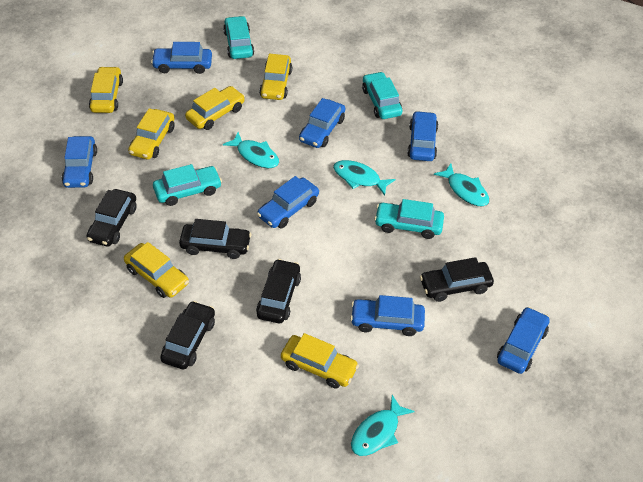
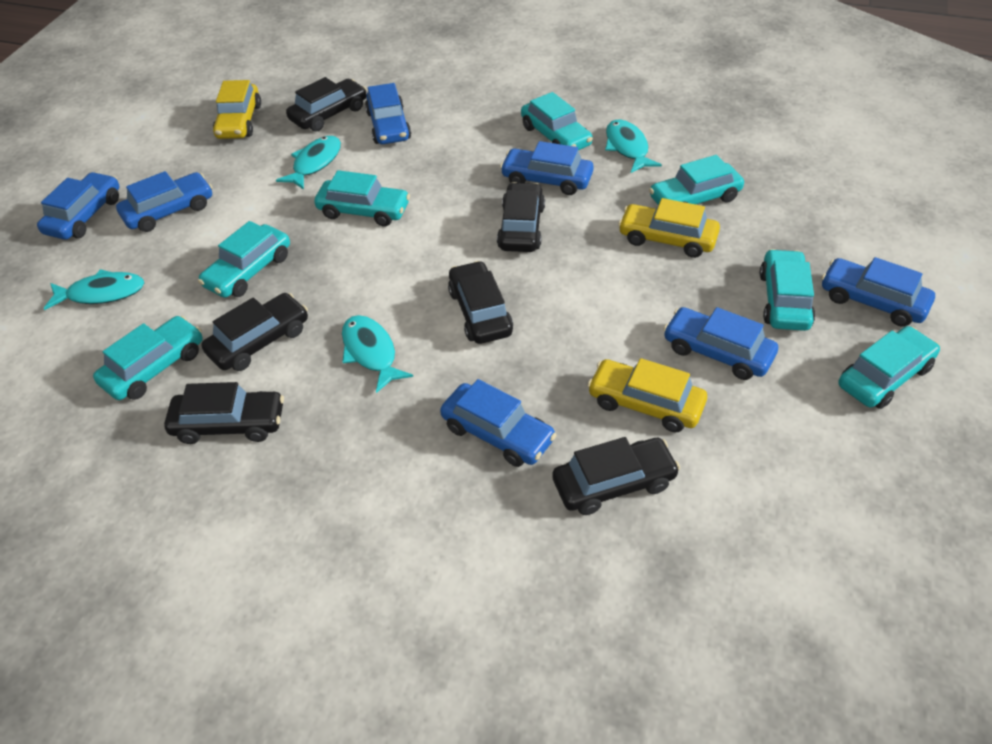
black car: 5 -> 6
turquoise car: 4 -> 7
yellow car: 6 -> 3

